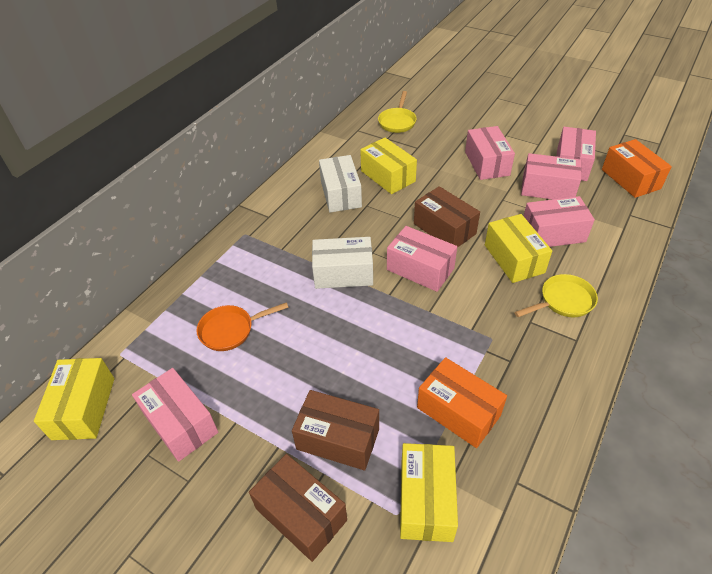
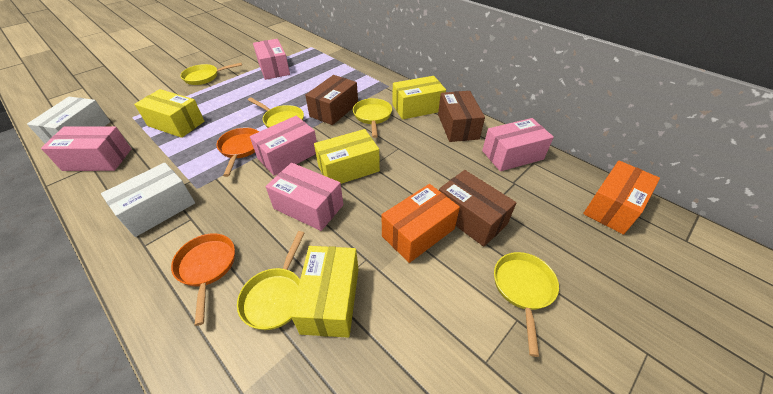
orange pan: 1 -> 2
pink box: 6 -> 5
yellow pan: 2 -> 5

